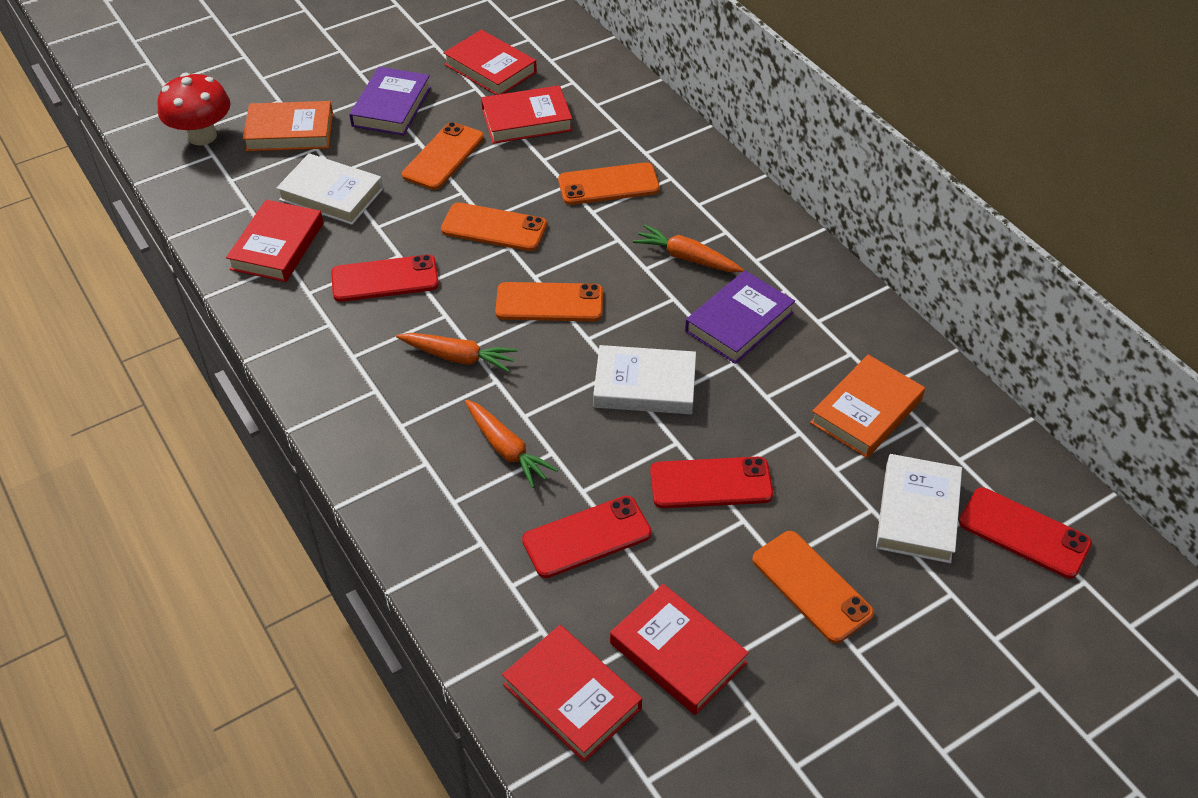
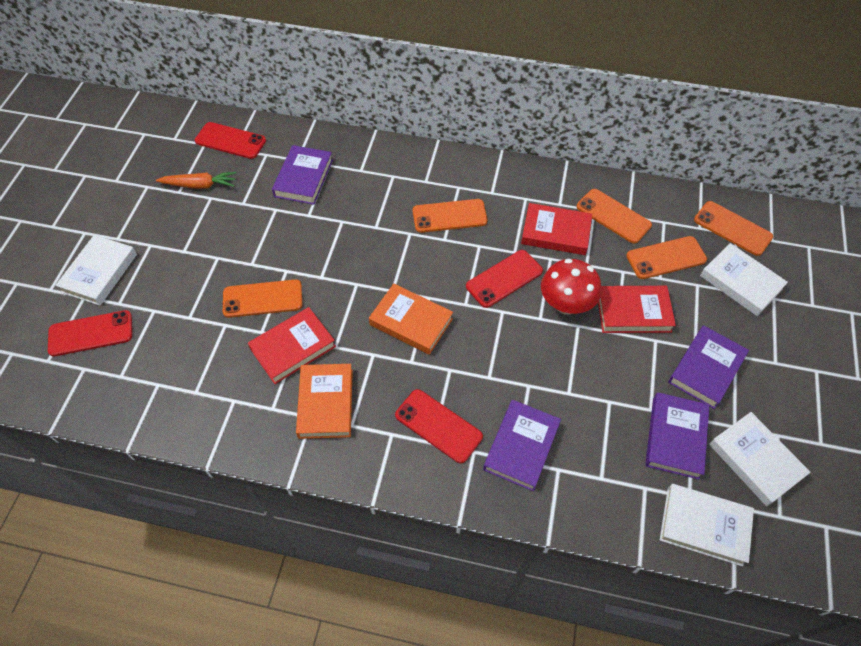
orange carrot: 3 -> 1
purple book: 2 -> 4
red book: 5 -> 3
white book: 3 -> 4

